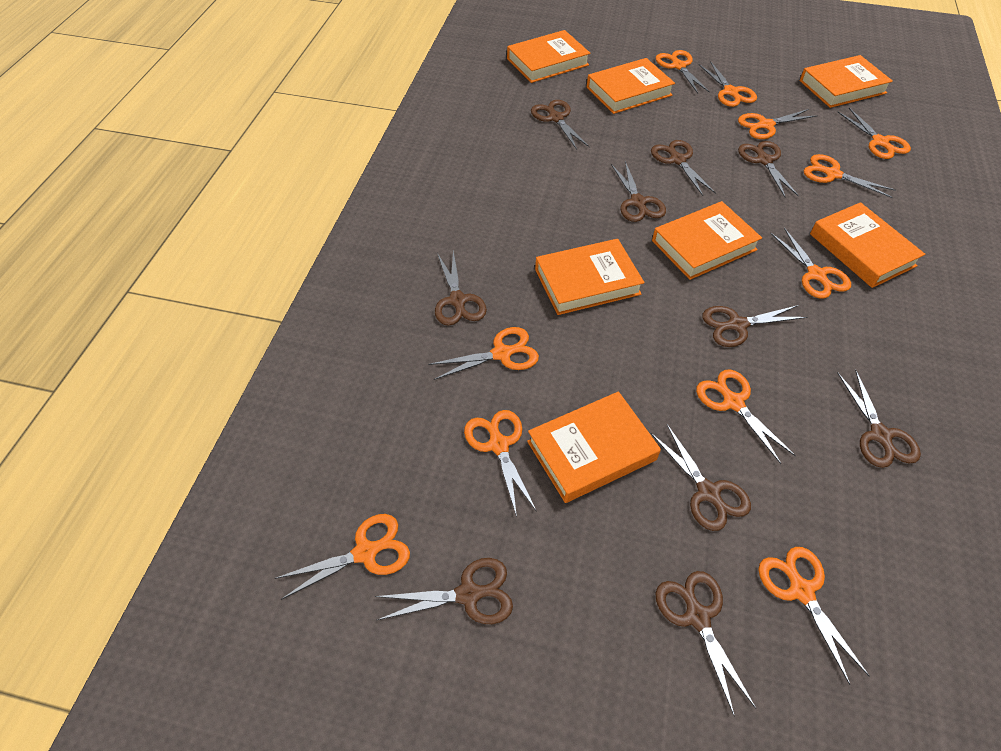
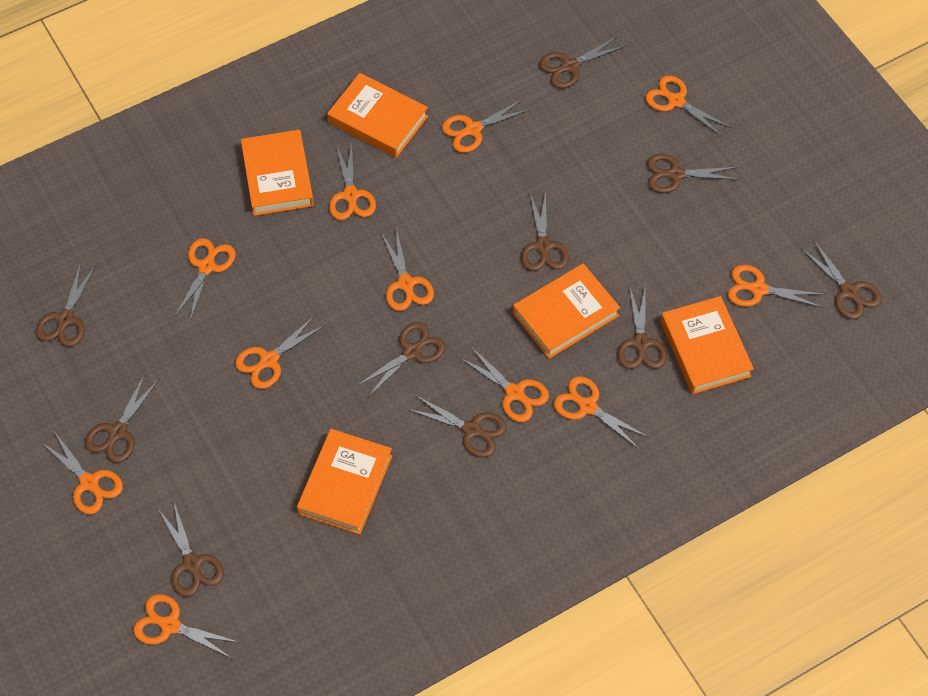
orange book: 7 -> 5

